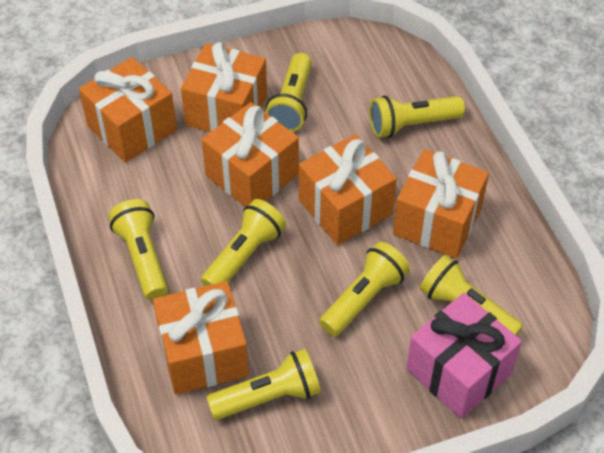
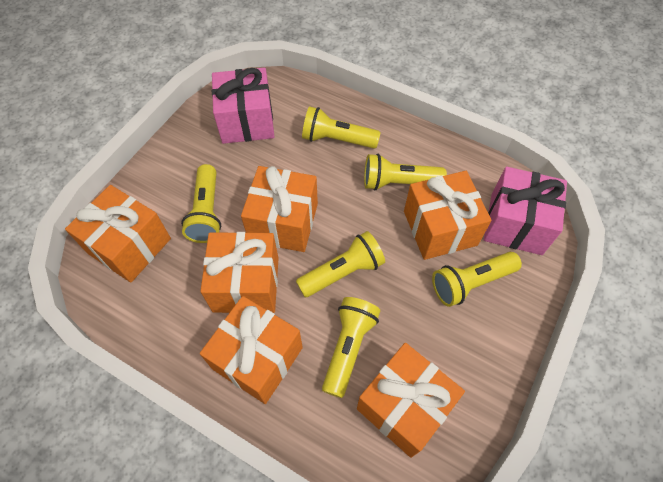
pink gift: 1 -> 2
yellow flashlight: 7 -> 6

